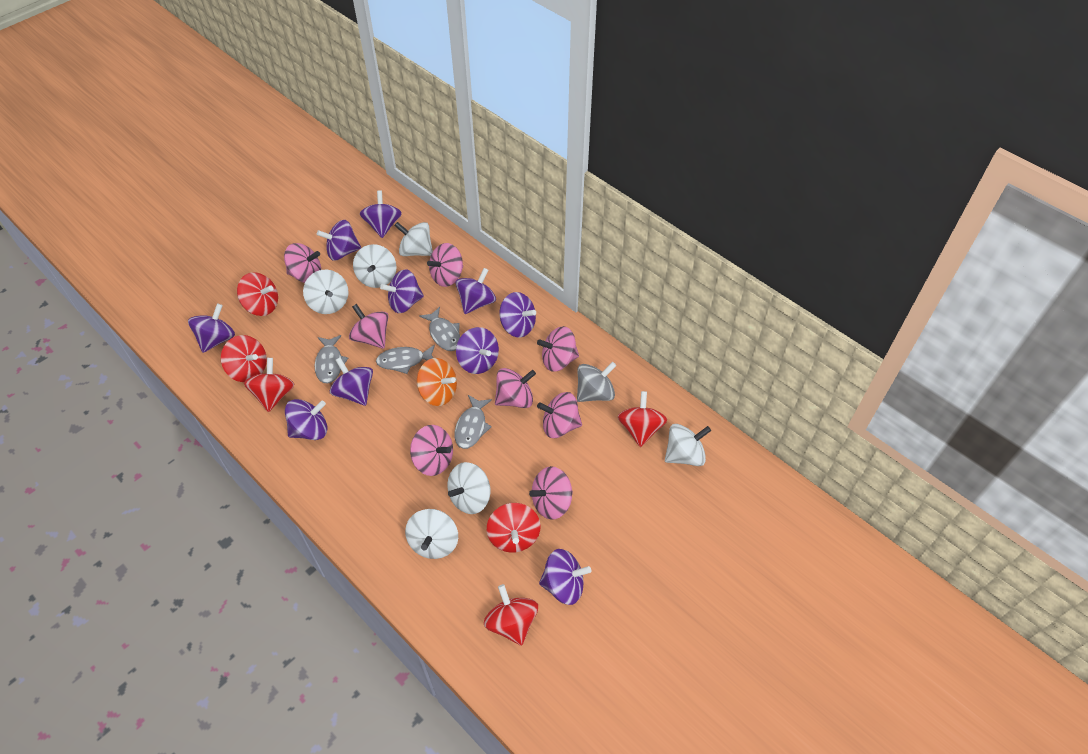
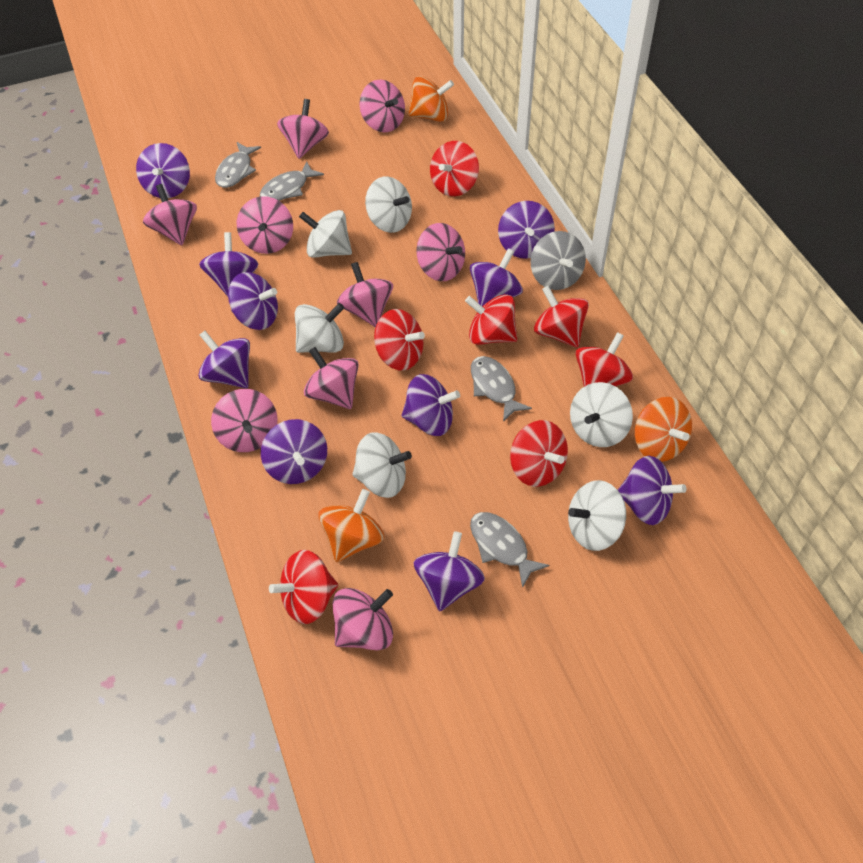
orange spinning top: 1 -> 3
pink spinning top: 8 -> 9
red spinning top: 6 -> 7

